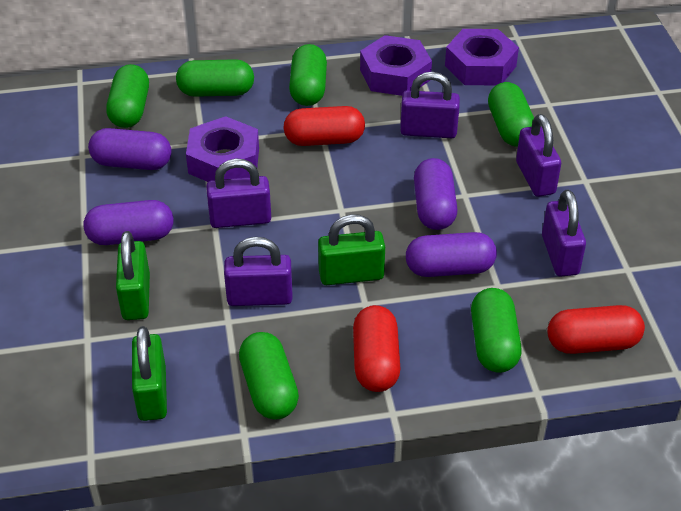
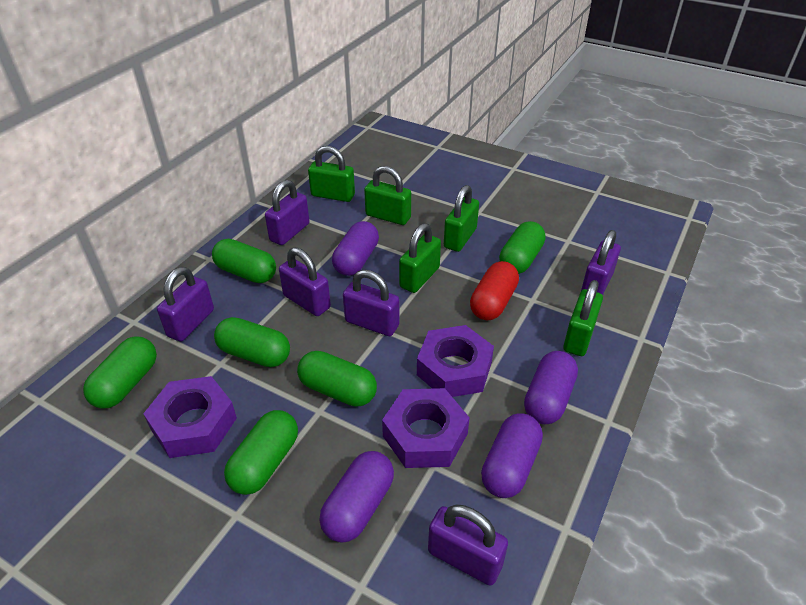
green padlock: 3 -> 5
purple padlock: 5 -> 6
red capsule: 3 -> 1

